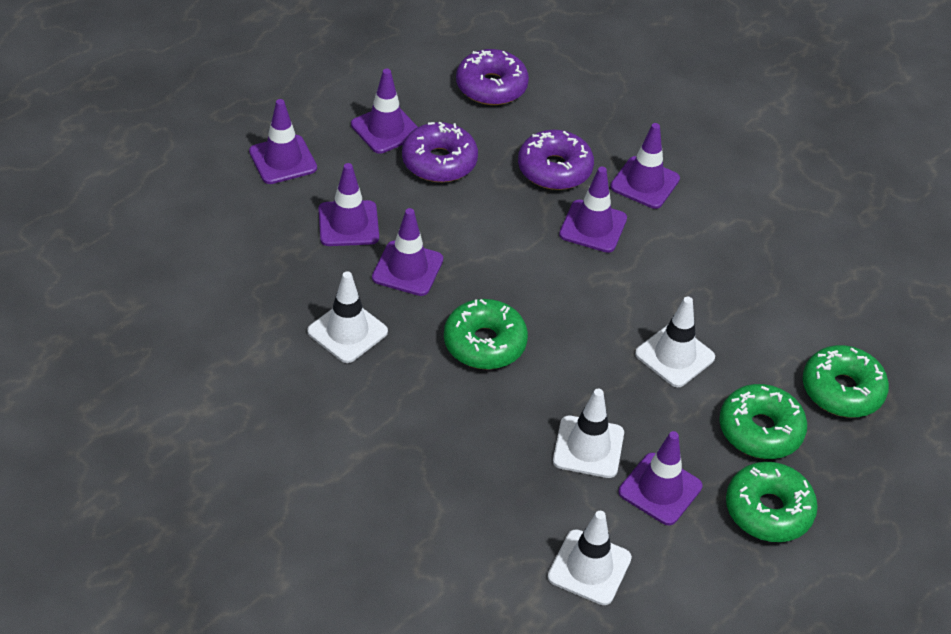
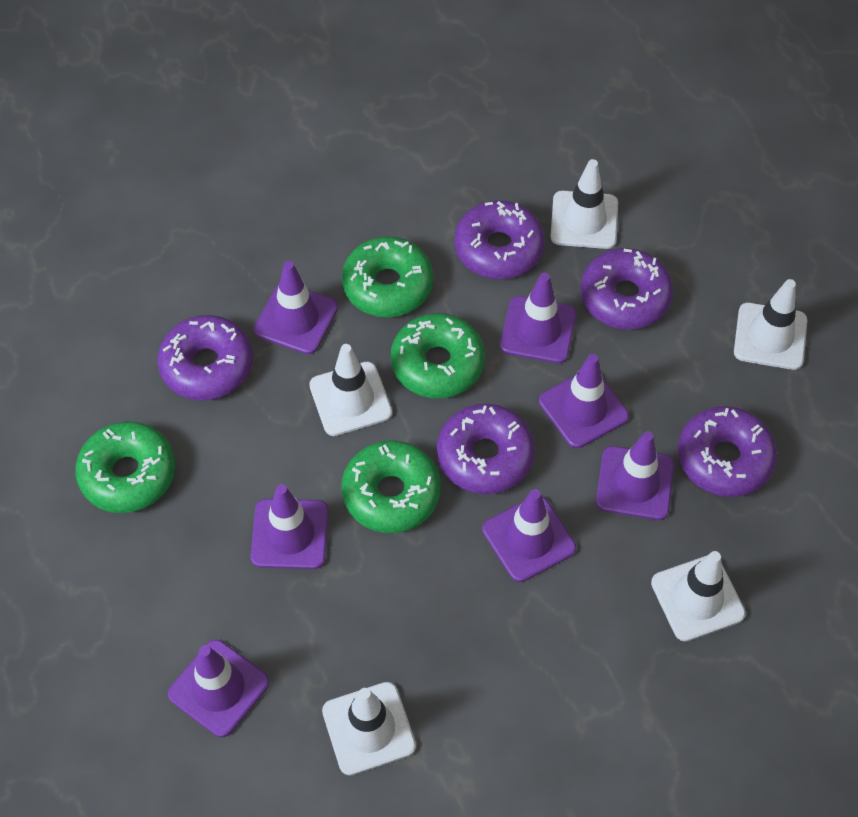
purple donut: 3 -> 5
white traffic cone: 4 -> 5

